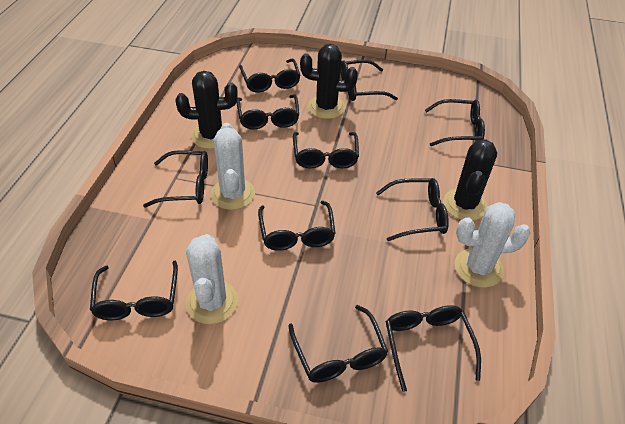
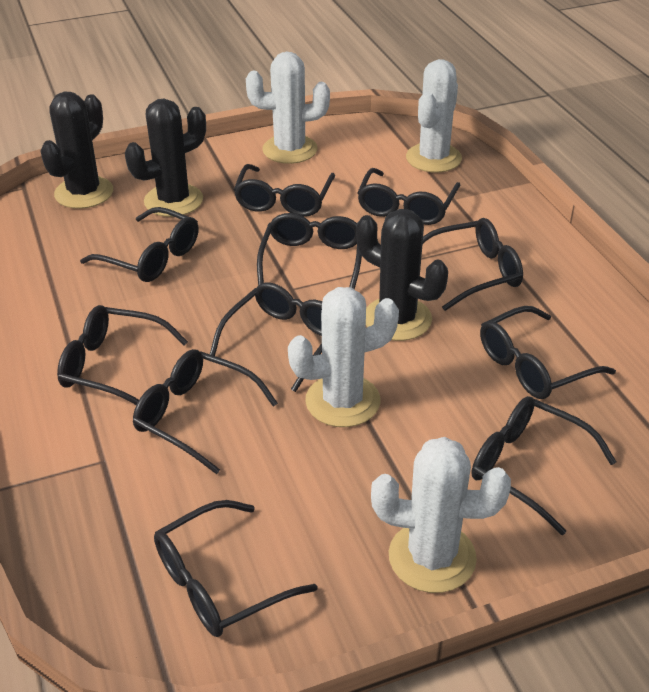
white cactus: 3 -> 4

